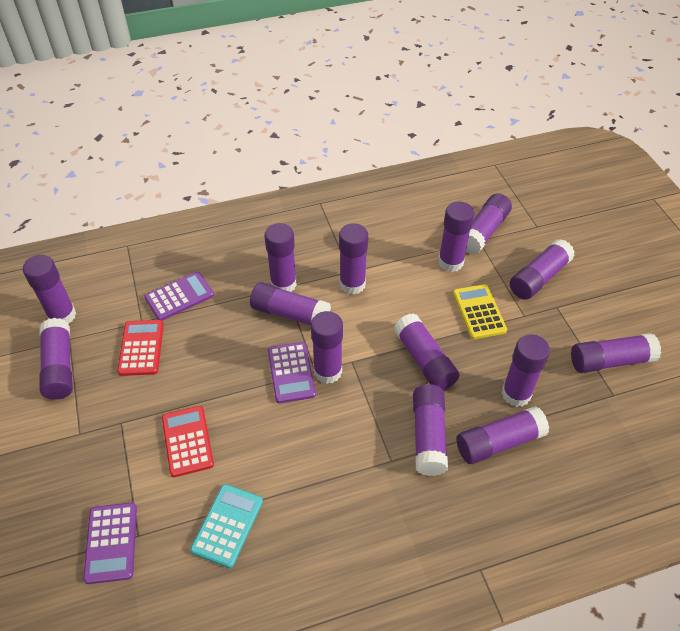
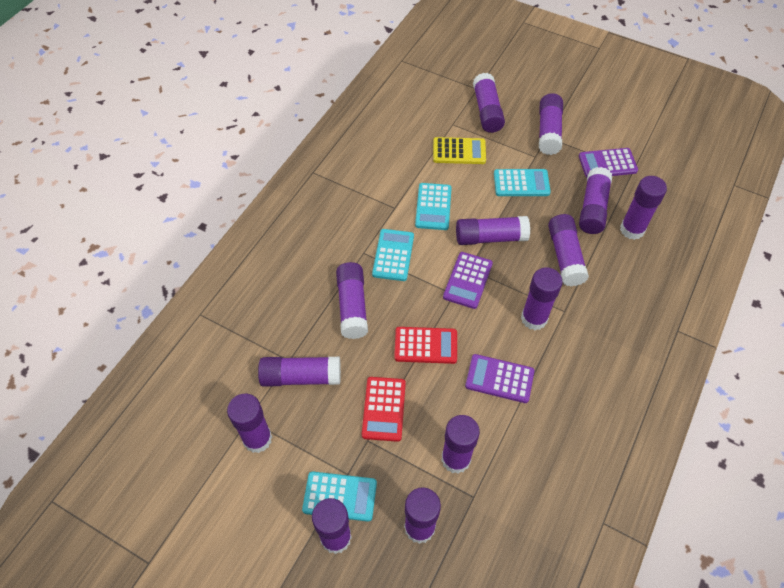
purple glue stick: 14 -> 13
turquoise calculator: 1 -> 4

